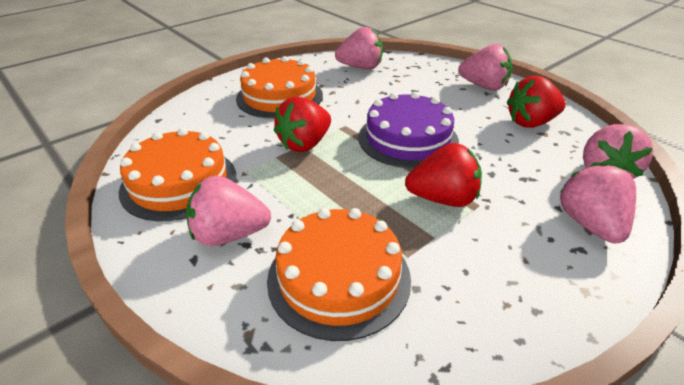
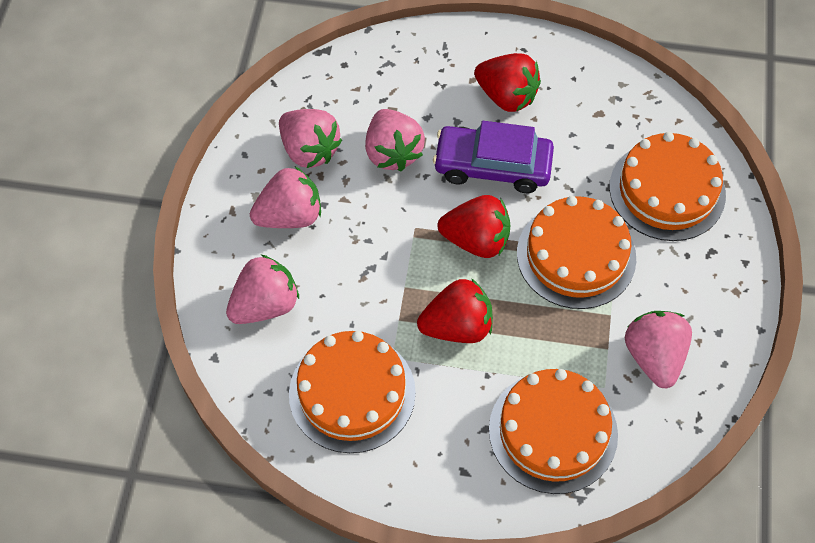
orange cake: 3 -> 4
purple cake: 1 -> 0
purple car: 0 -> 1

